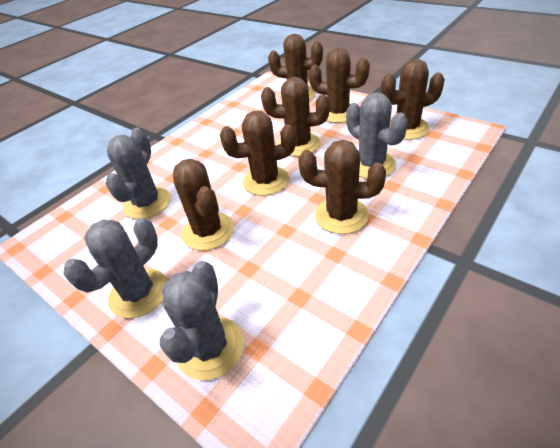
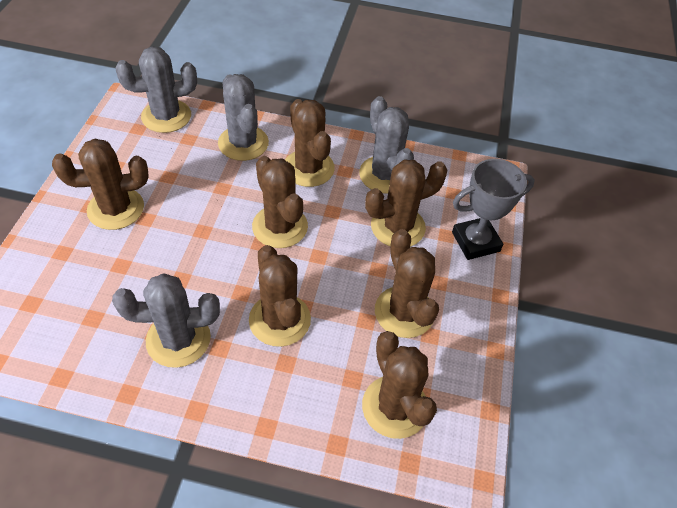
grey trophy: 0 -> 1

